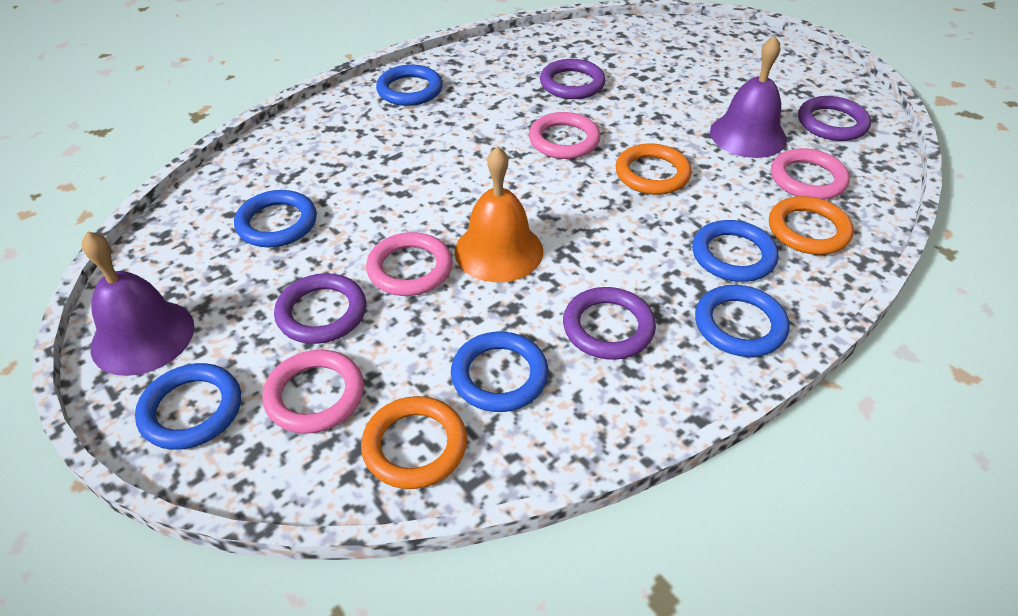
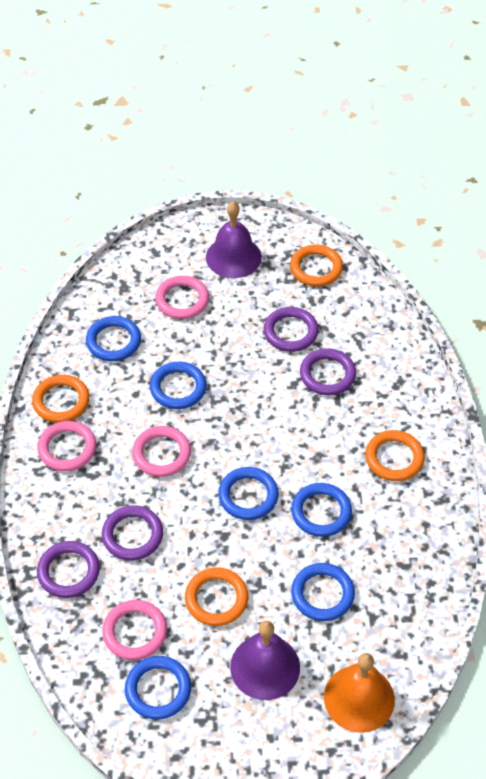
orange ring: 3 -> 4

